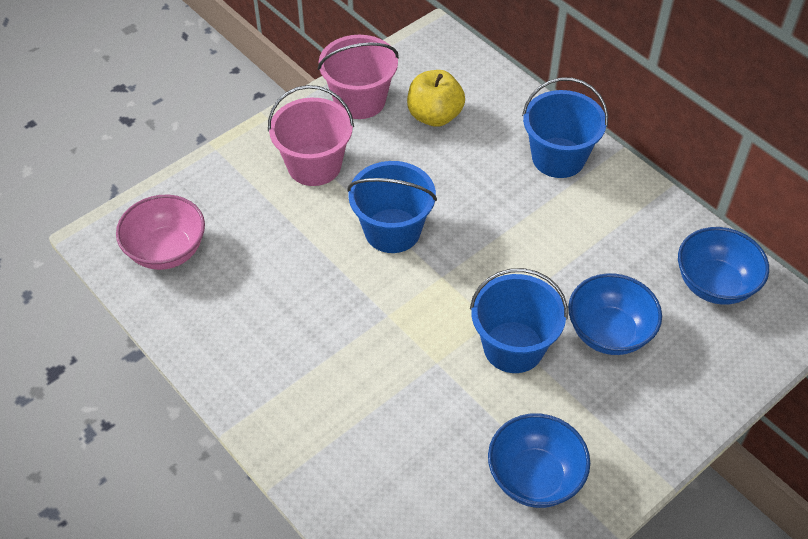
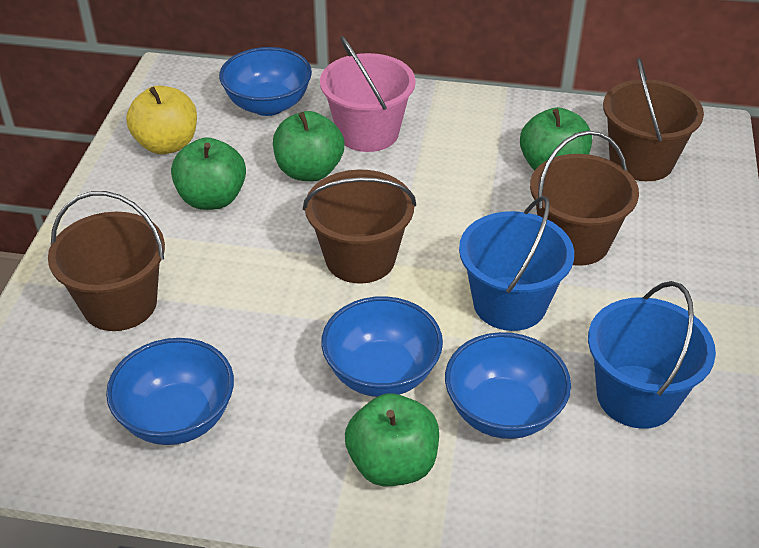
blue bowl: 3 -> 4
blue bucket: 3 -> 2
brown bucket: 0 -> 4
green apple: 0 -> 4
pink bowl: 1 -> 0
pink bucket: 2 -> 1

